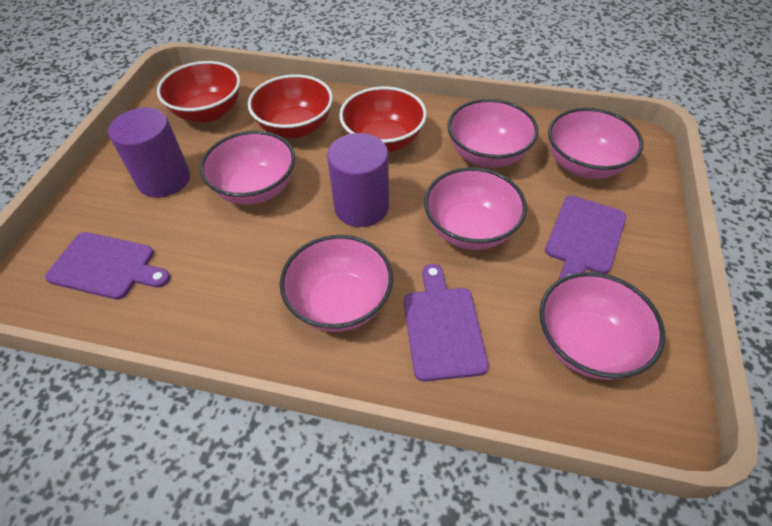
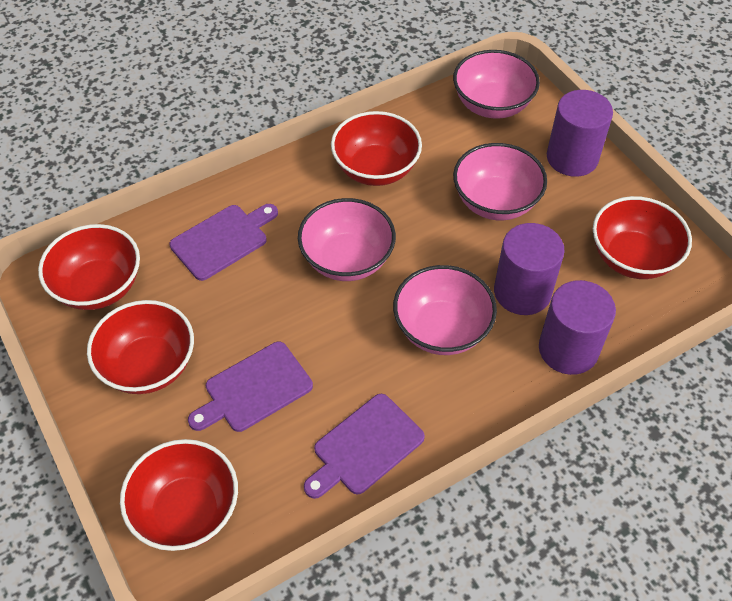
pink bowl: 6 -> 4
purple cylinder: 2 -> 3
red bowl: 3 -> 5

